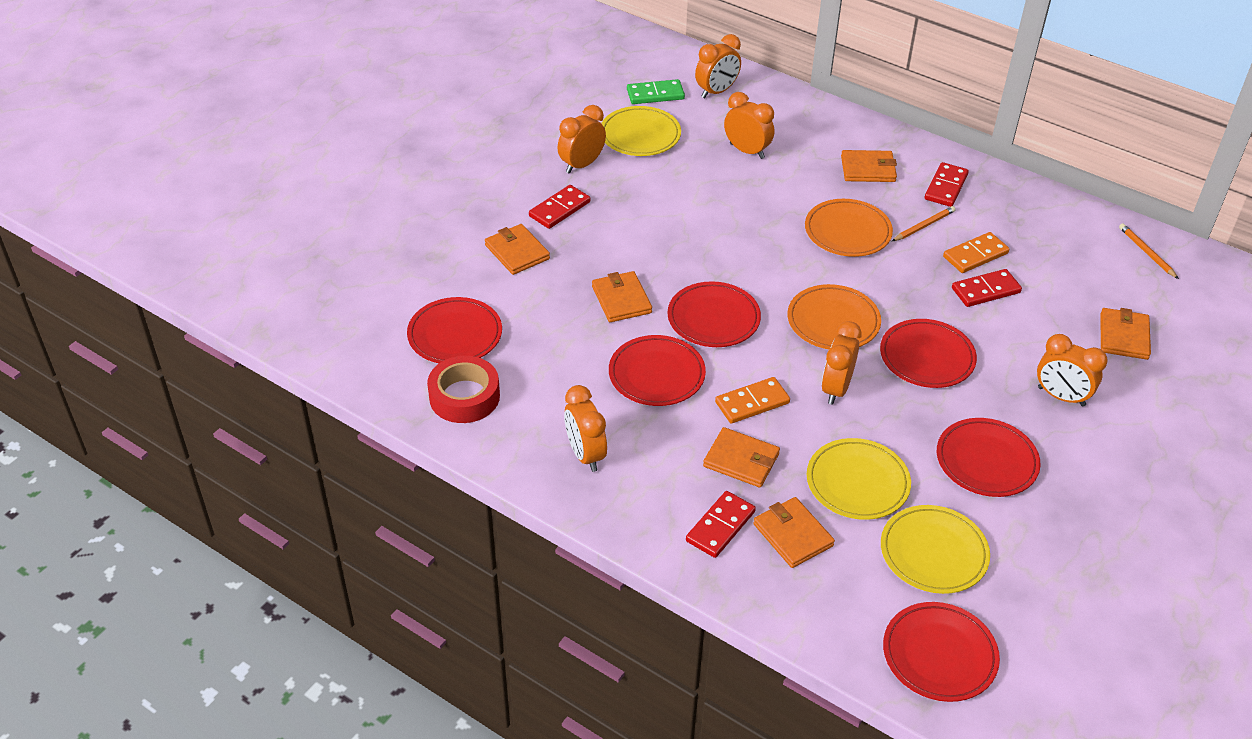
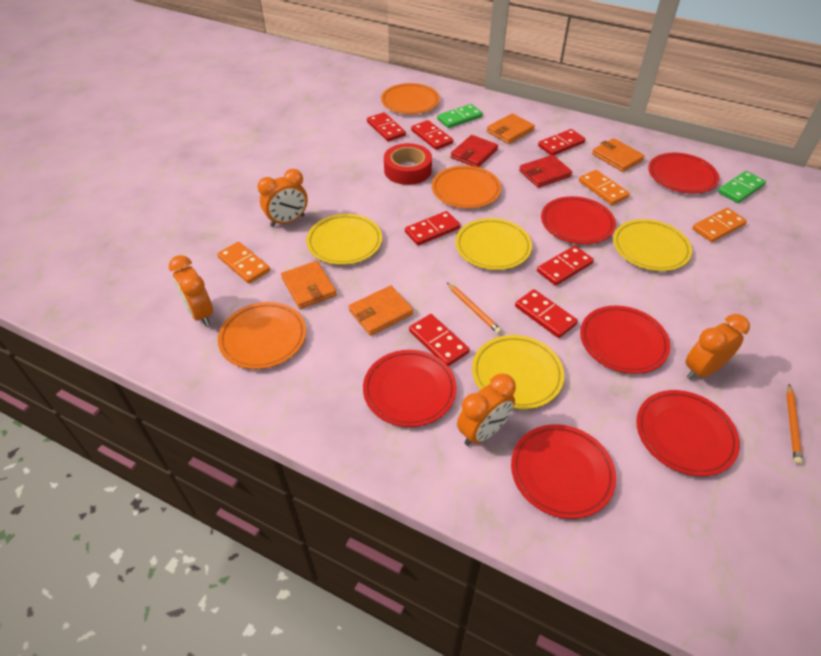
green domino: 1 -> 2
orange clock: 6 -> 4
orange domino: 2 -> 3
orange plate: 2 -> 3
orange wallet: 6 -> 4
red domino: 4 -> 7
red wallet: 0 -> 2
yellow plate: 3 -> 4

